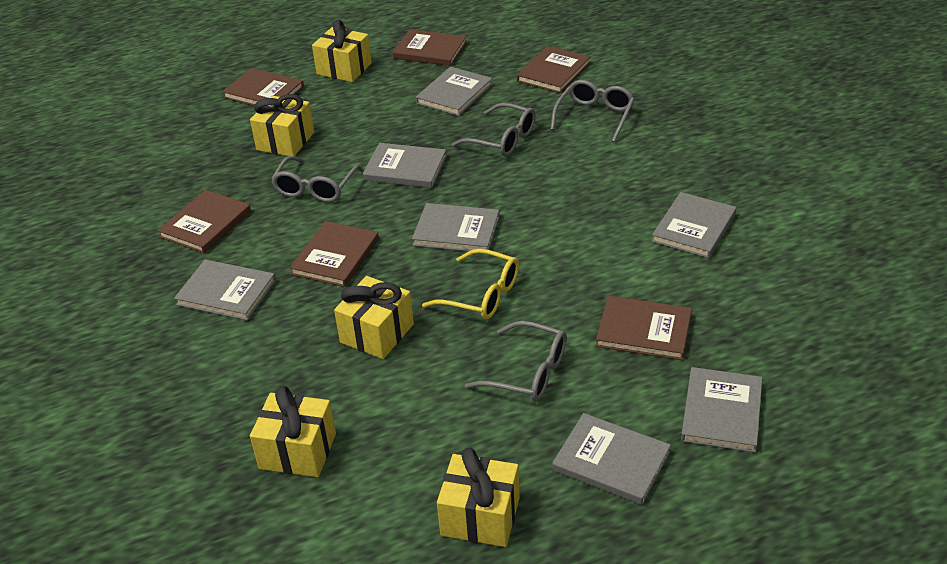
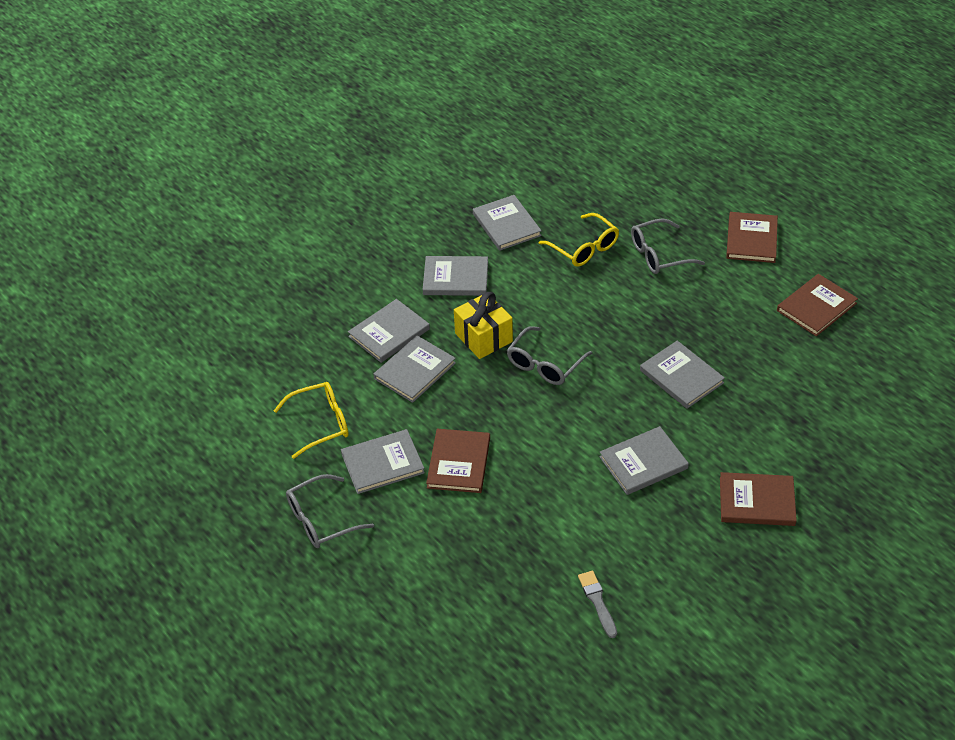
brown book: 6 -> 4
grey brush: 0 -> 1
grey glasses: 4 -> 3
yellow gift: 5 -> 1
yellow glasses: 1 -> 2

